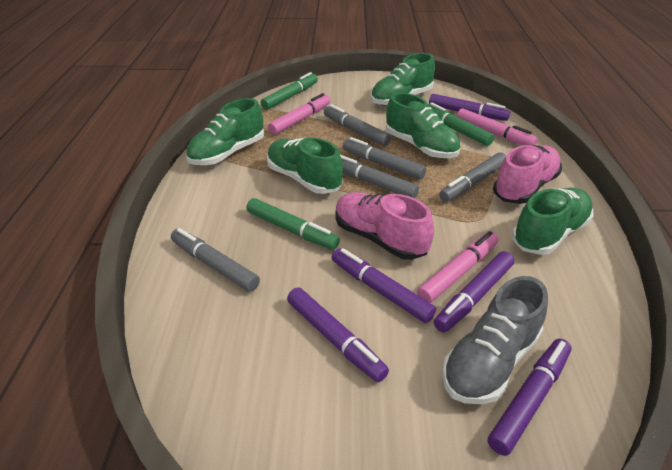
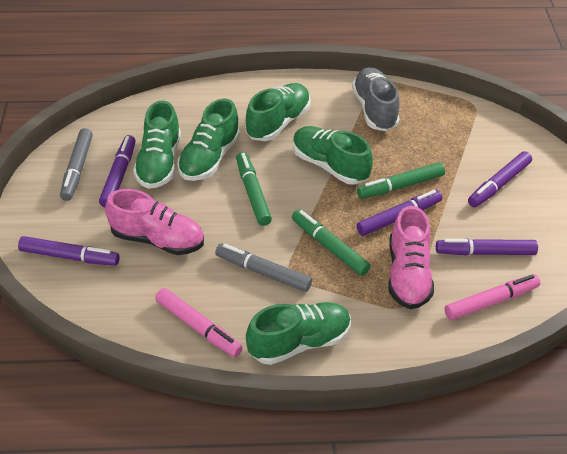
grey marker: 5 -> 2
pink marker: 3 -> 2

